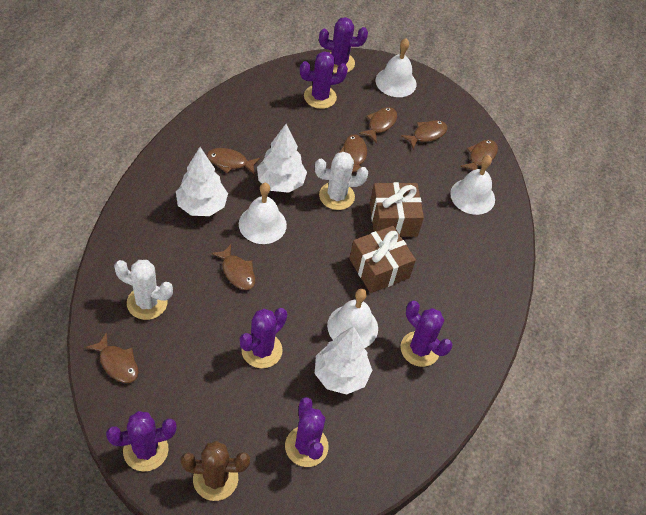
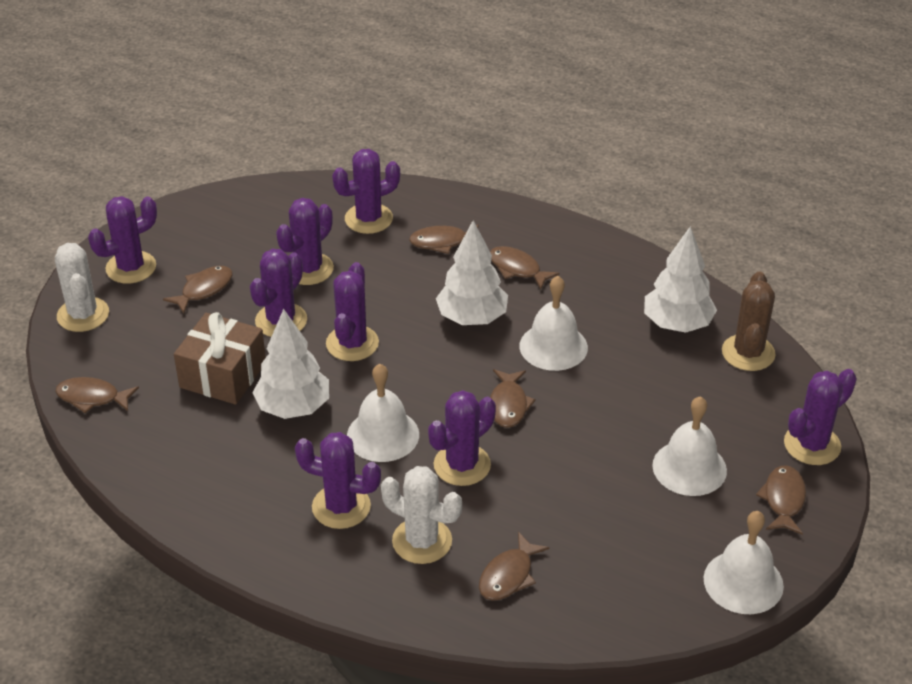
brown gift: 2 -> 1
purple cactus: 6 -> 8

